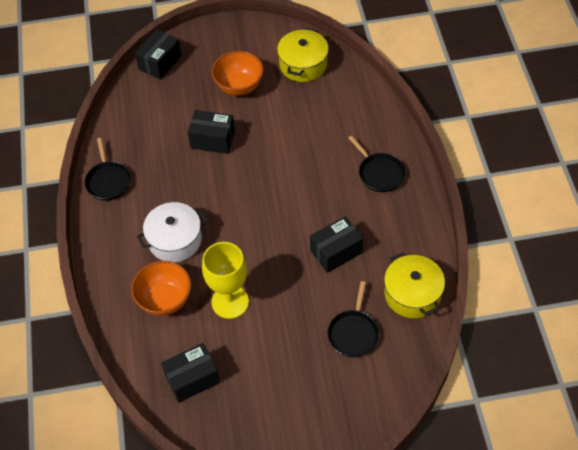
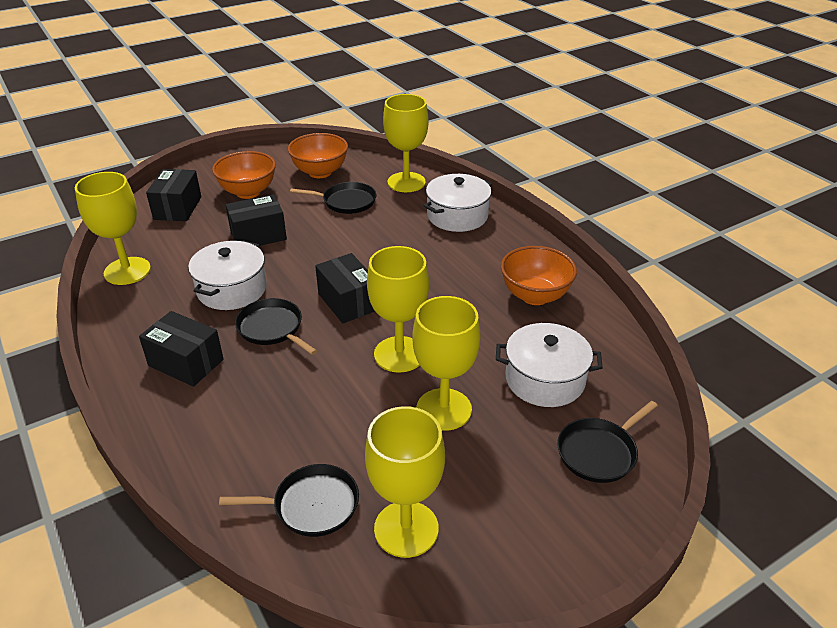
black pan: 3 -> 4
orange bowl: 2 -> 3
white pot: 1 -> 3
yellow goblet: 1 -> 5
yellow pot: 2 -> 0

